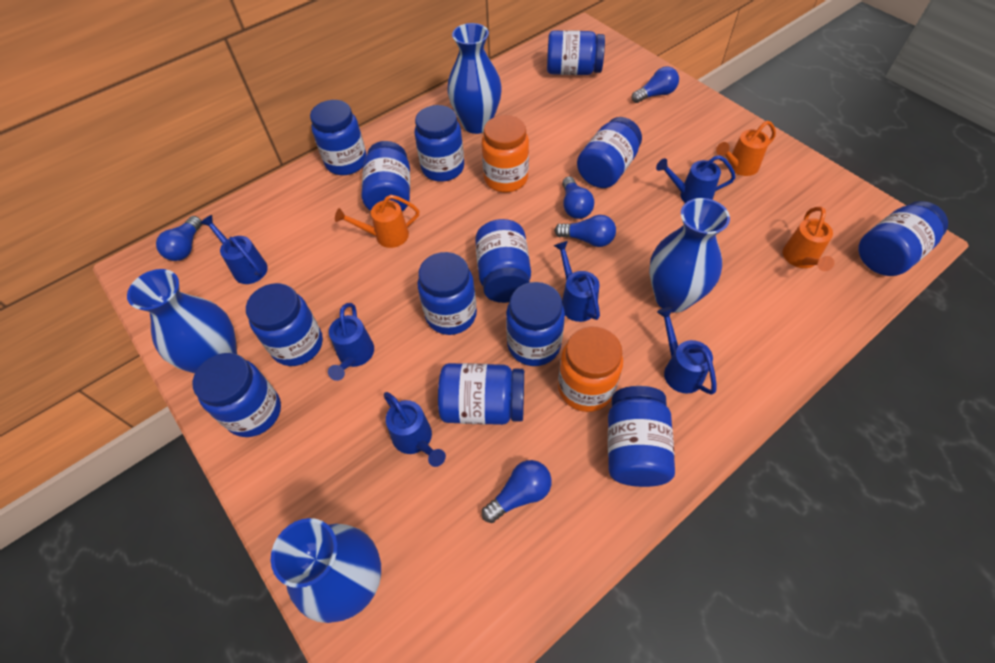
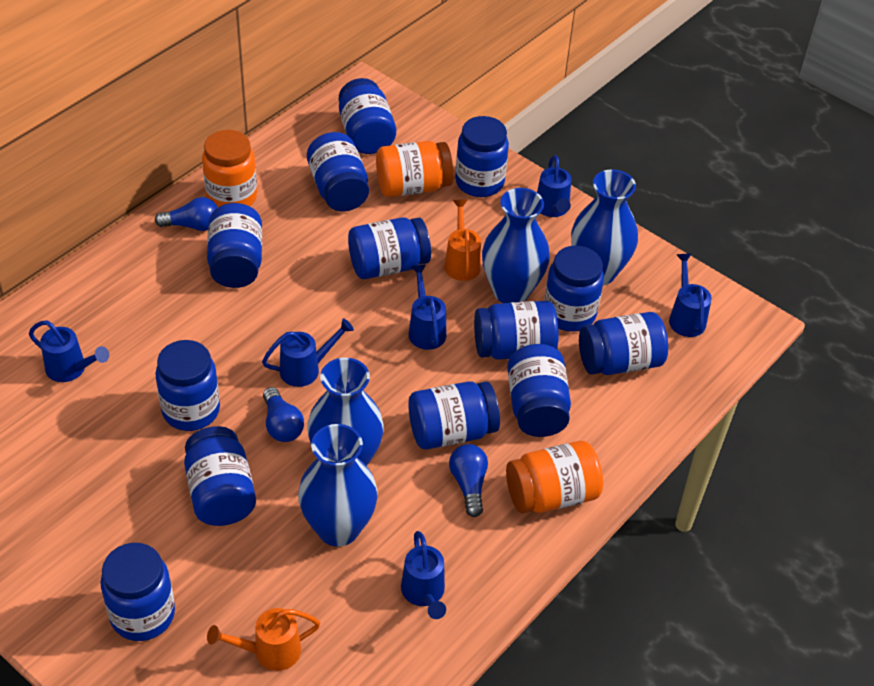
blue light bulb: 5 -> 3
orange jar: 2 -> 3
orange watering can: 3 -> 2

